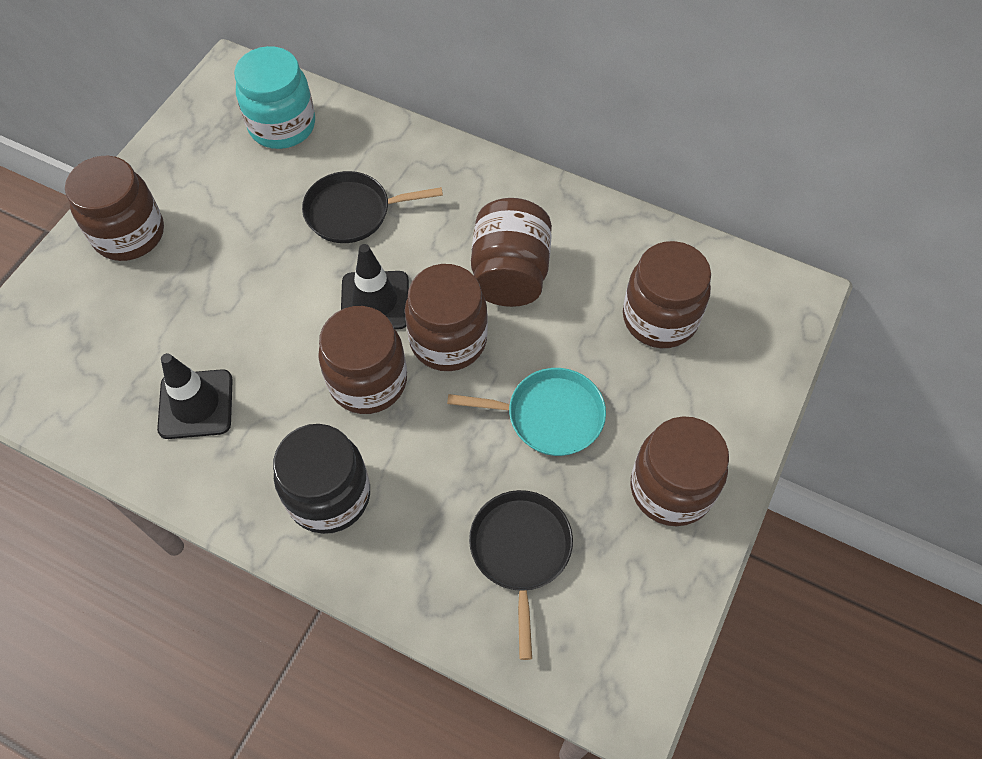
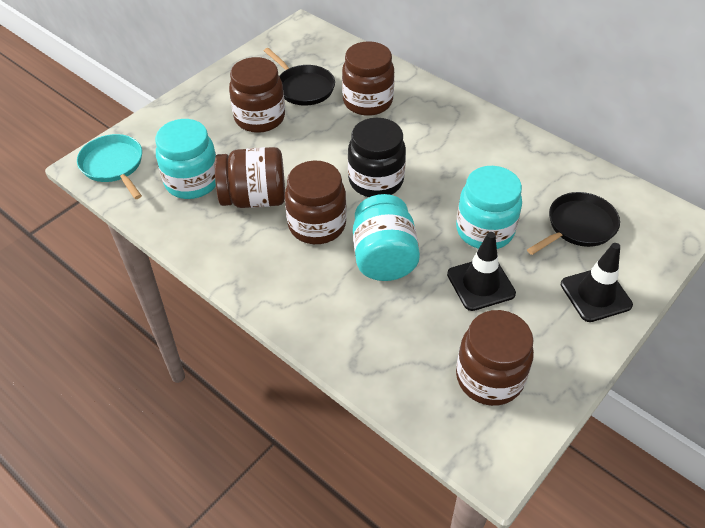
brown jar: 6 -> 5
turquoise jar: 1 -> 3

